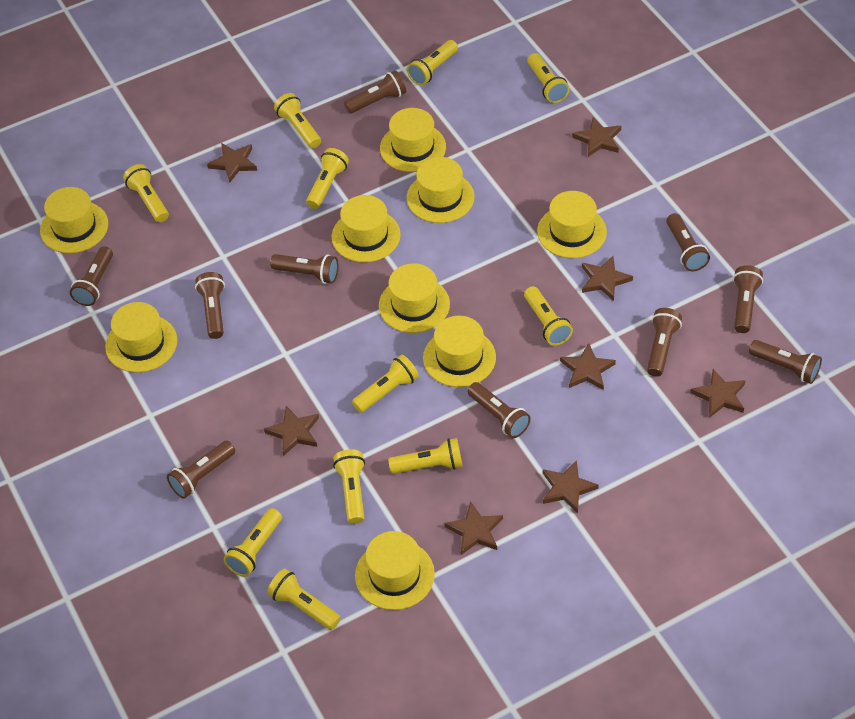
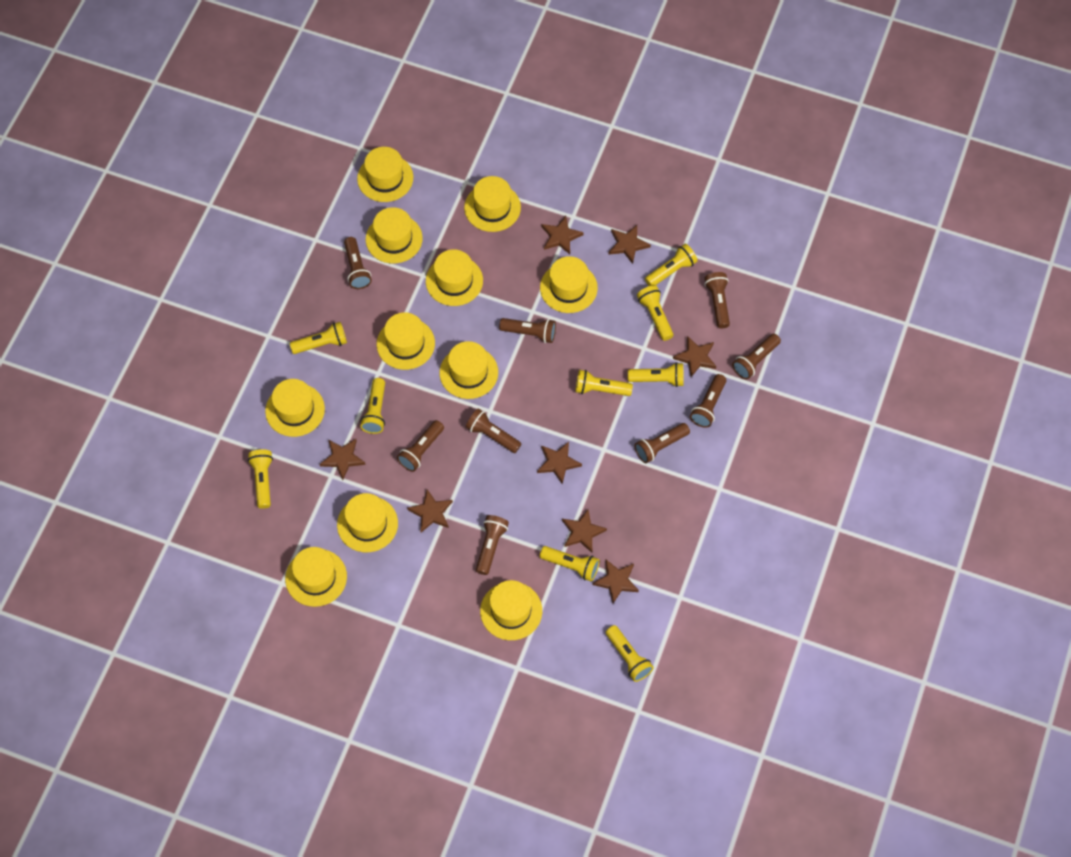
brown flashlight: 10 -> 9
yellow flashlight: 11 -> 9
yellow hat: 9 -> 11

